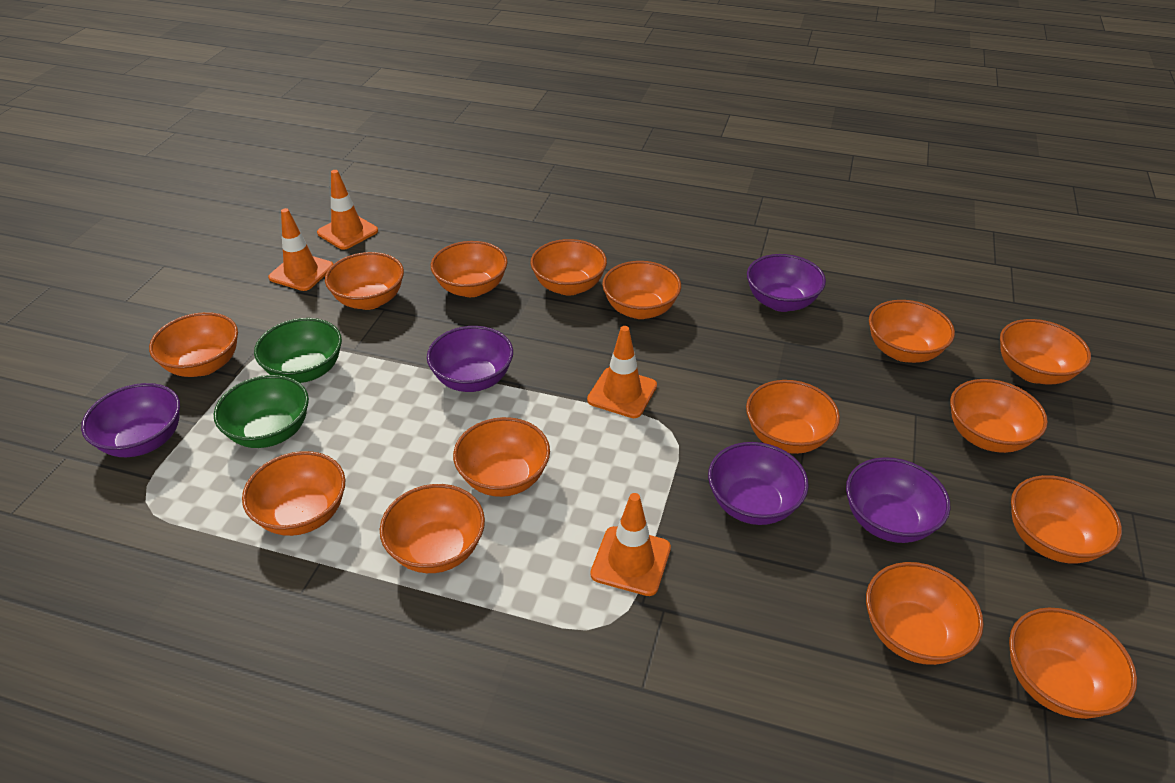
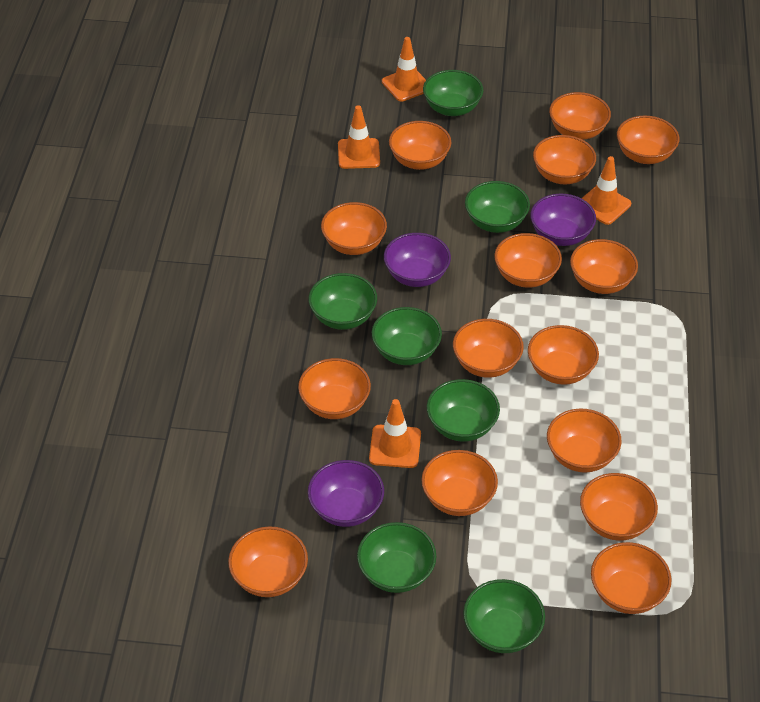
green bowl: 2 -> 7
purple bowl: 5 -> 3

